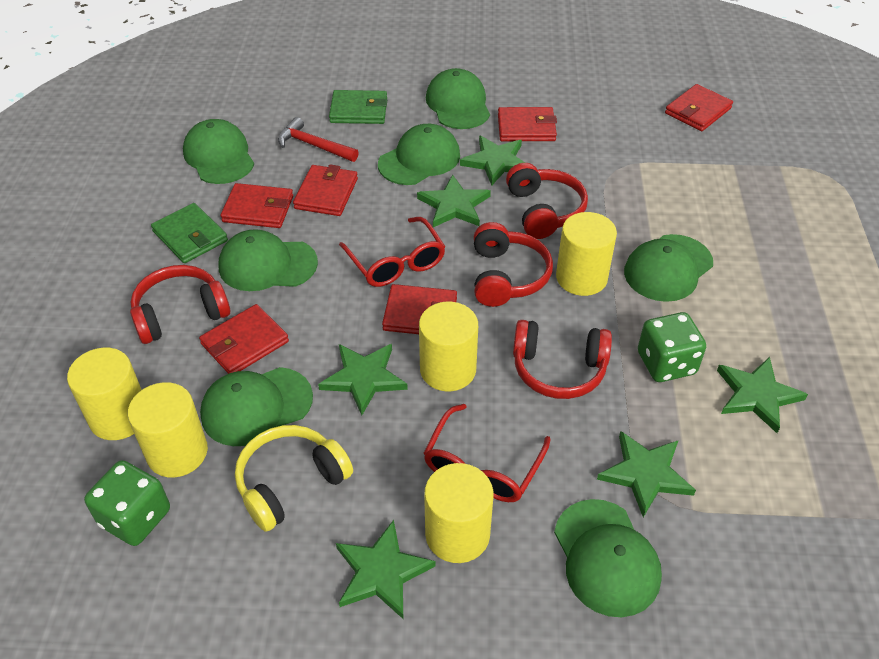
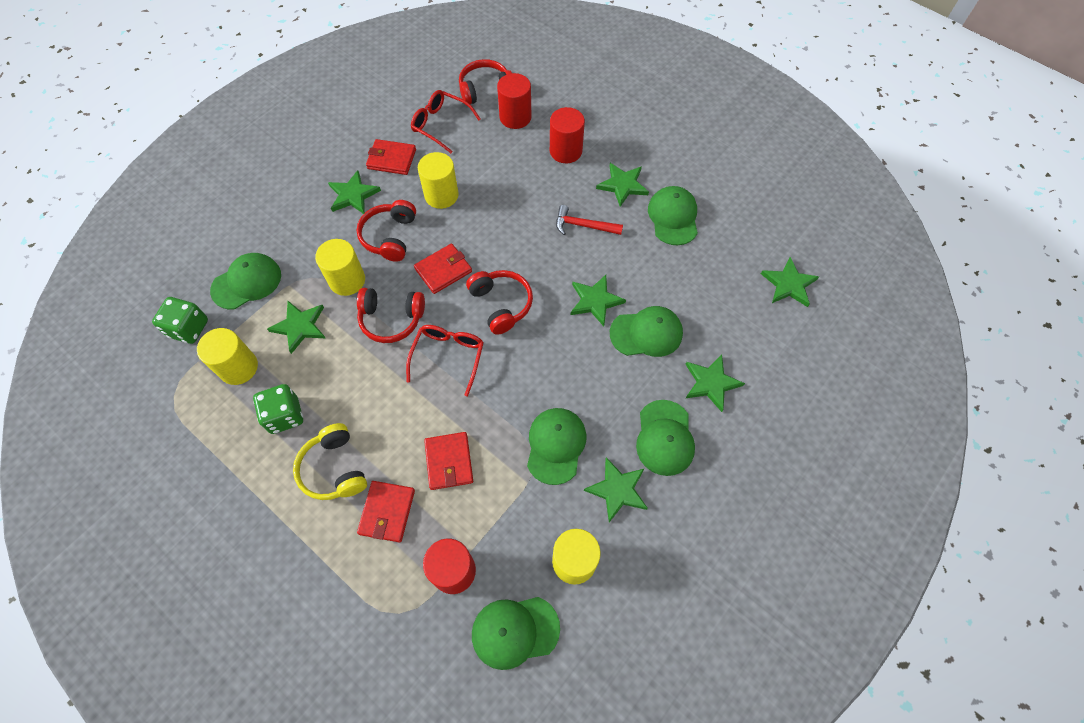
green cap: 7 -> 6
green star: 6 -> 7
green wallet: 2 -> 0
red cylinder: 0 -> 3
red wallet: 6 -> 4
yellow cylinder: 5 -> 4

